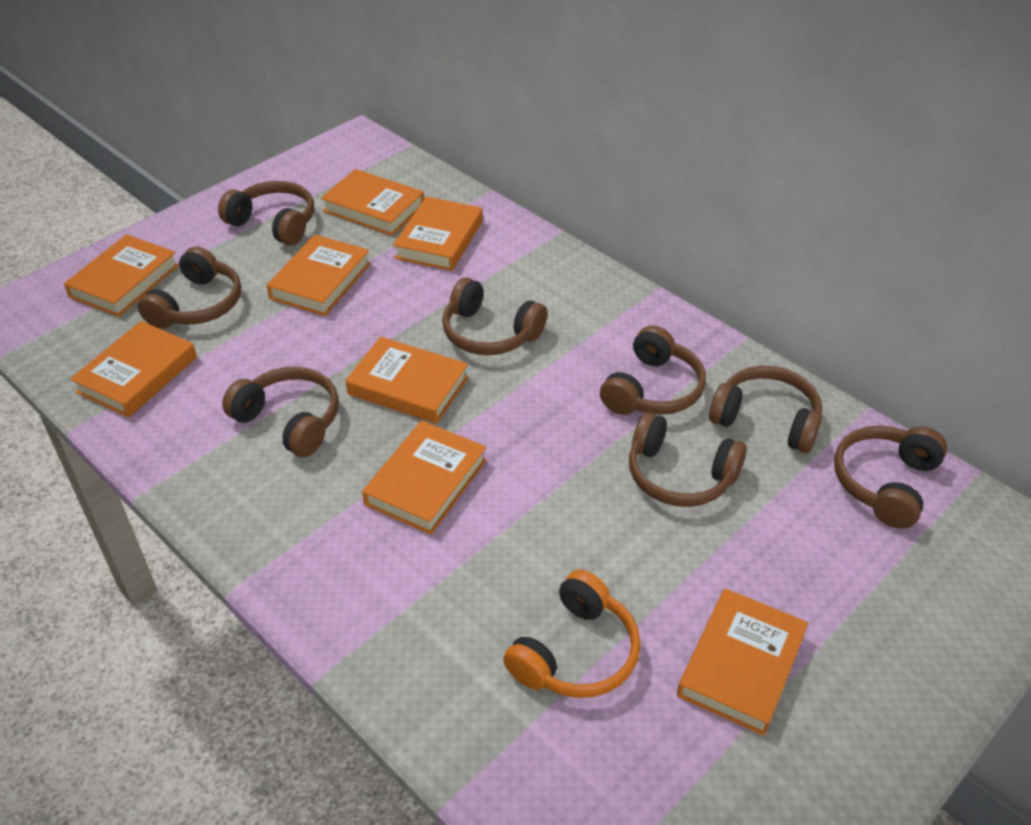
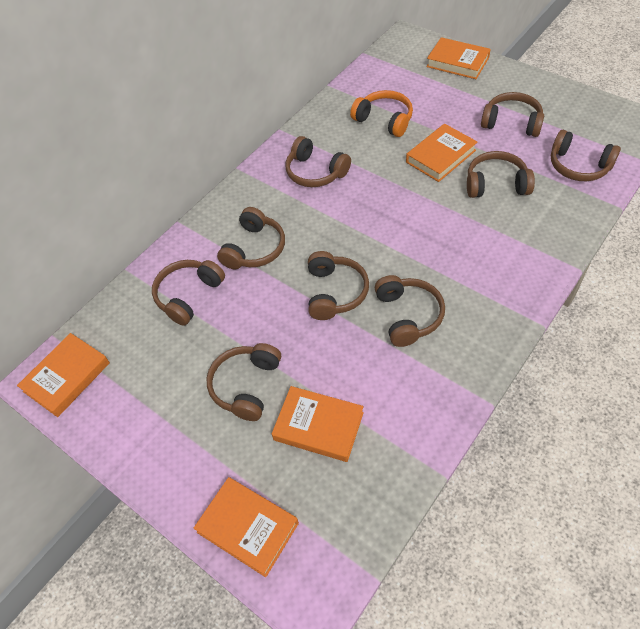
brown headphones: 8 -> 9
orange book: 8 -> 5

